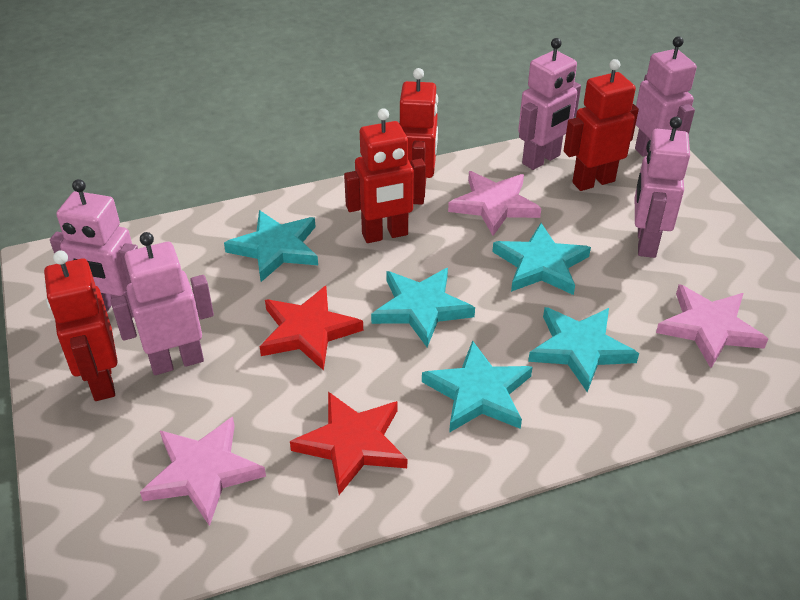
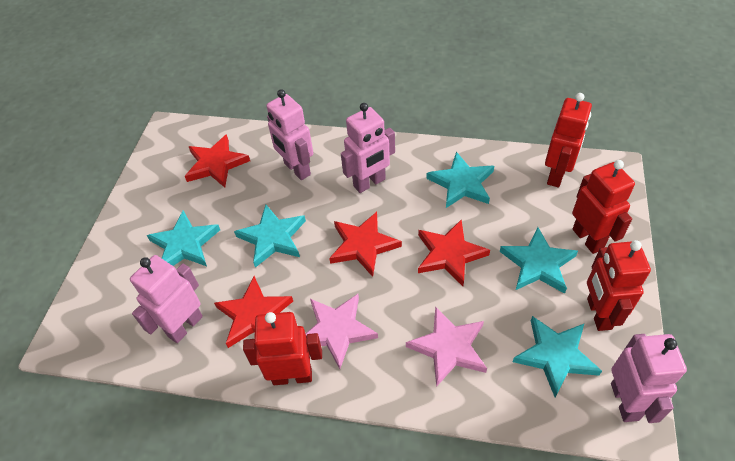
pink robot: 5 -> 4
pink star: 3 -> 2
red star: 2 -> 4

